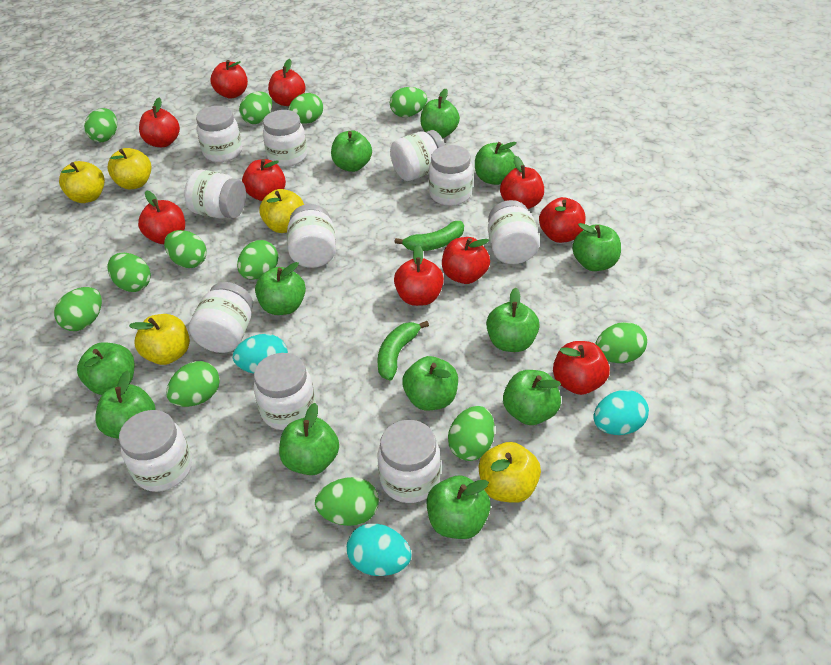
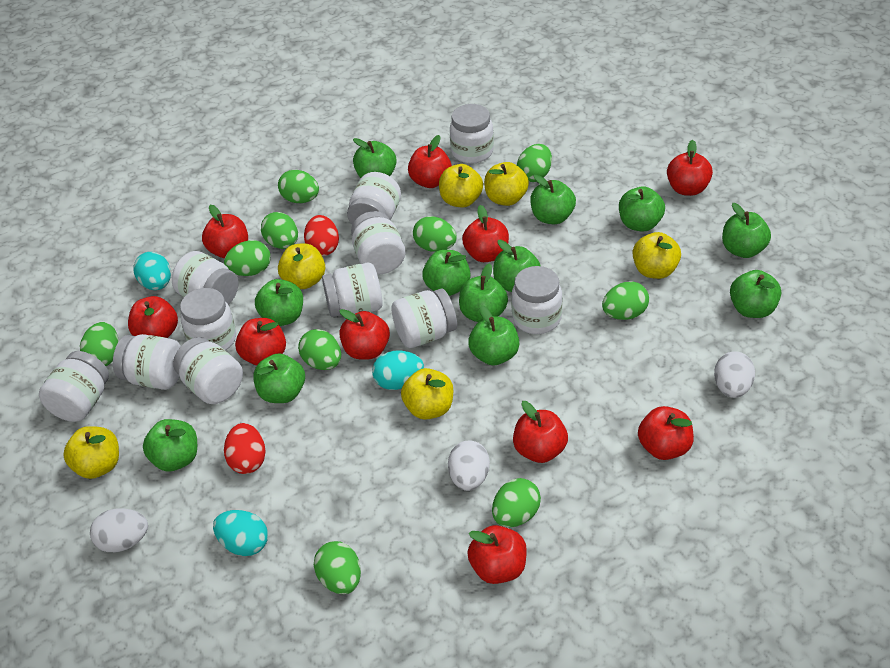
green banana: 2 -> 0
green egg: 12 -> 10
red egg: 0 -> 2
white egg: 0 -> 3
yellow apple: 5 -> 6

